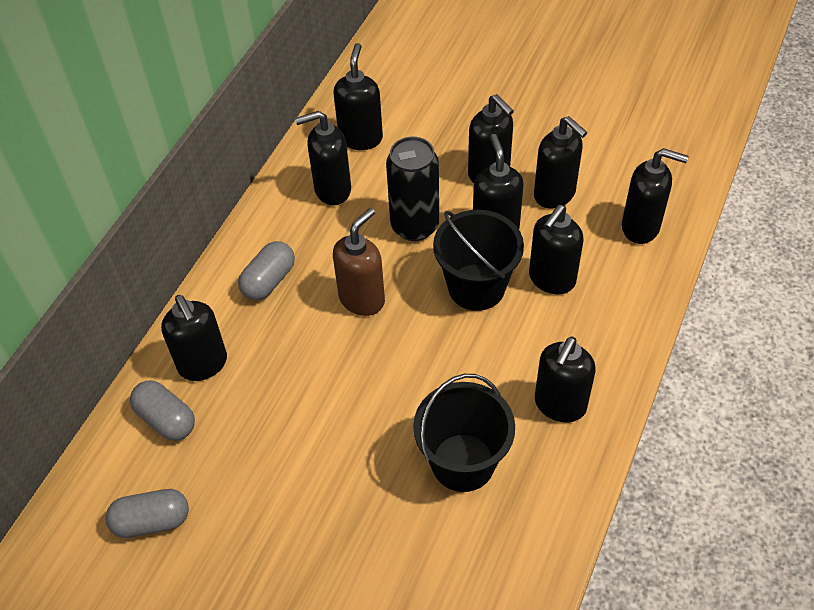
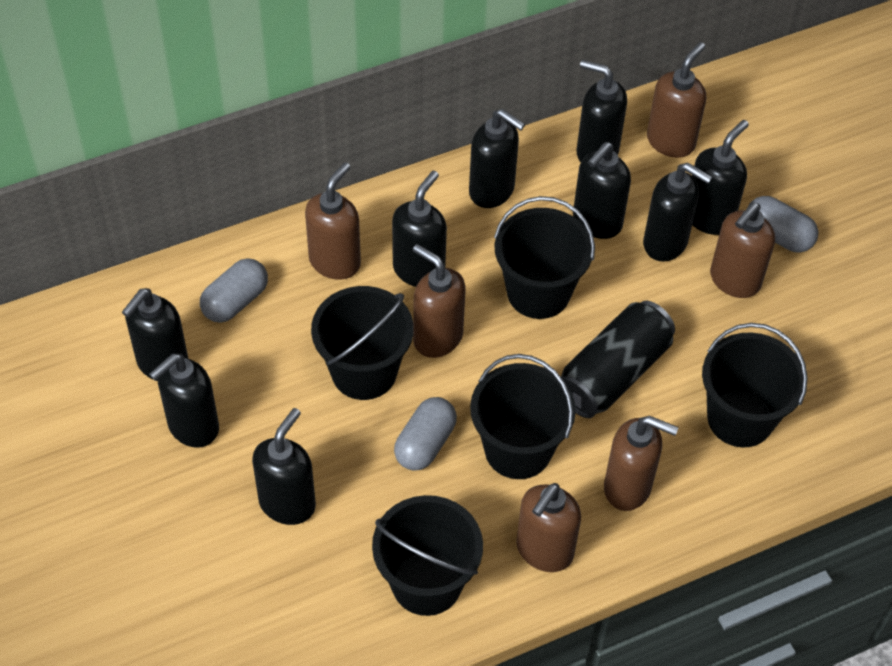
black bucket: 2 -> 5
brown soap dispenser: 1 -> 6

